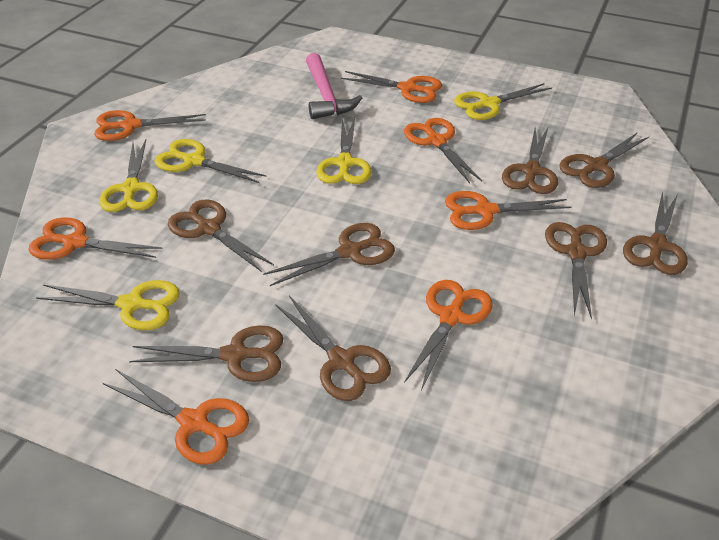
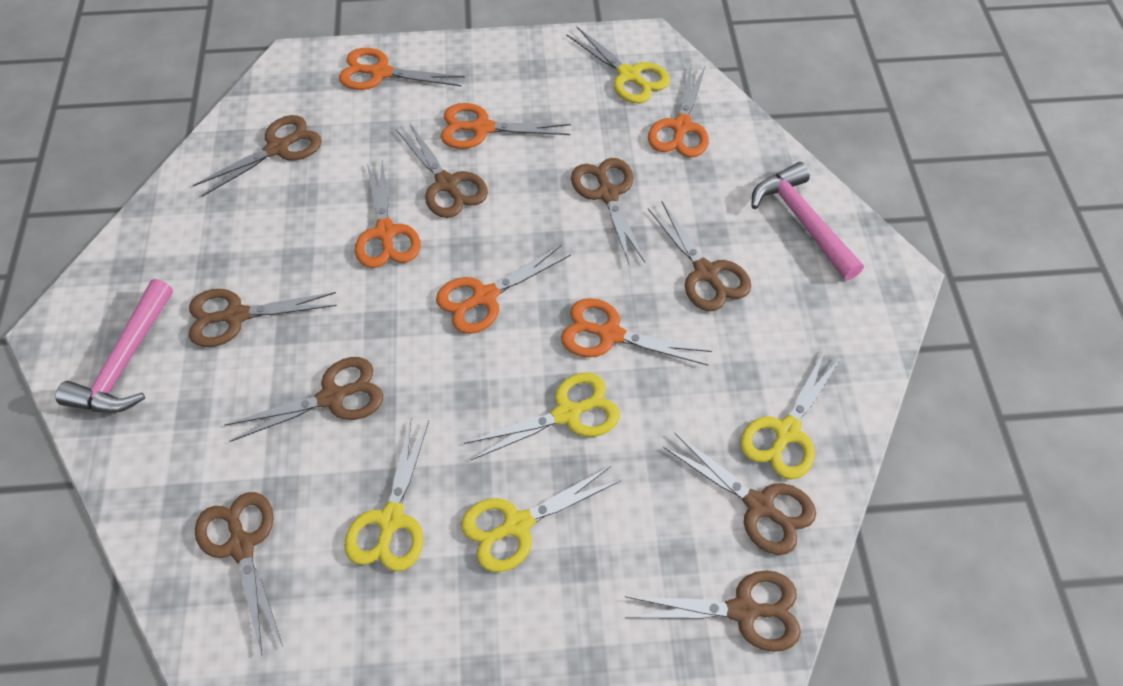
brown scissors: 8 -> 9
orange scissors: 7 -> 6
pink hammer: 1 -> 2

